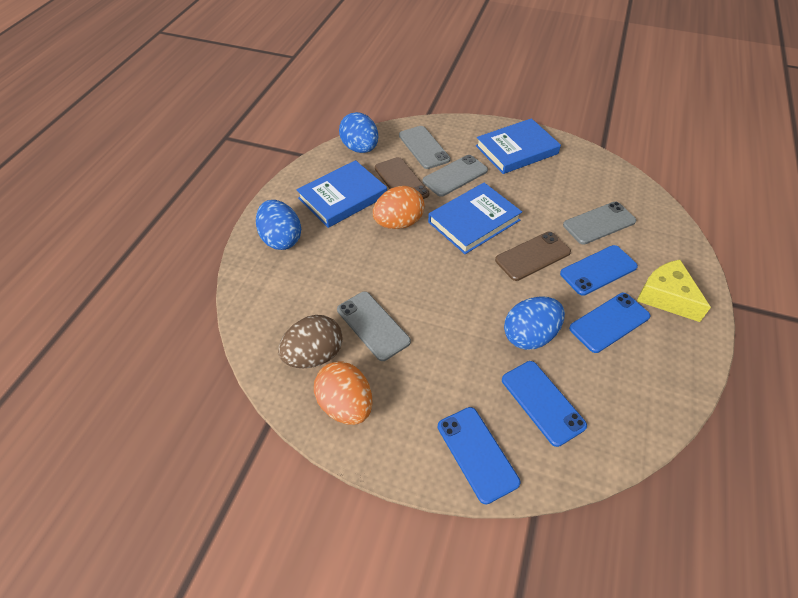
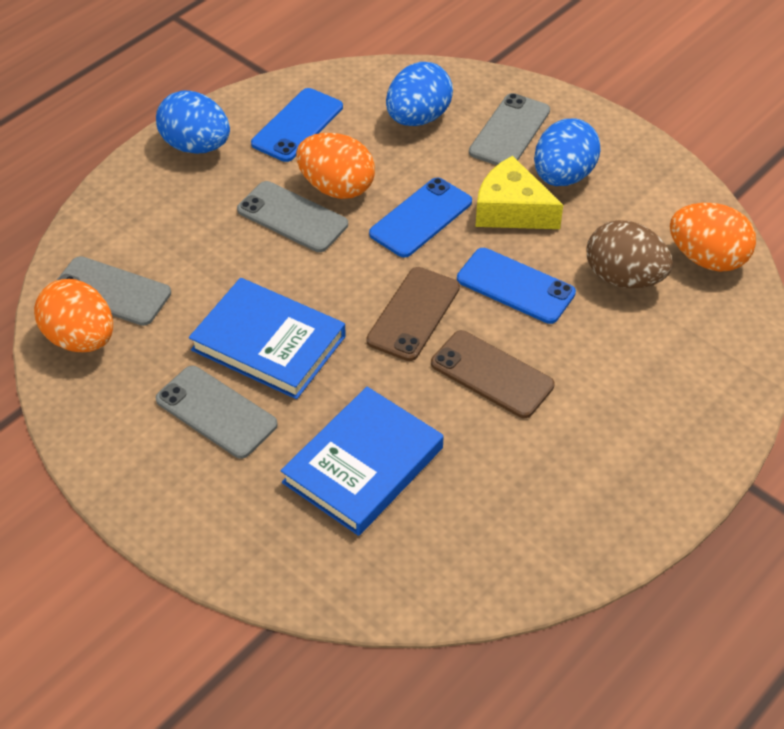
blue book: 3 -> 2
blue phone: 4 -> 3
orange egg: 2 -> 3

